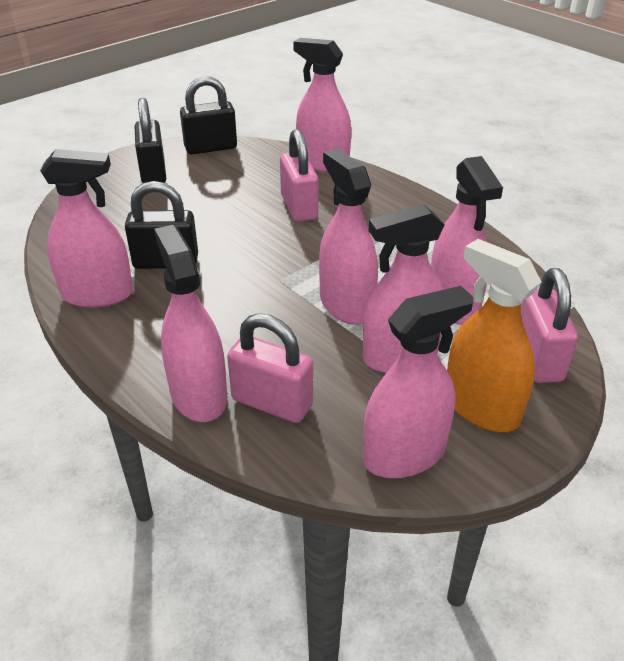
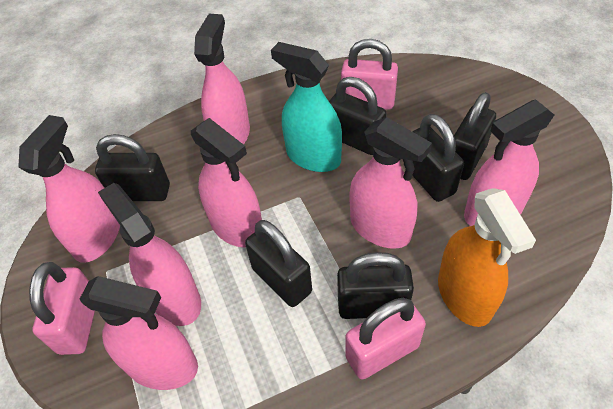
black padlock: 3 -> 6
turquoise spray bottle: 0 -> 1

